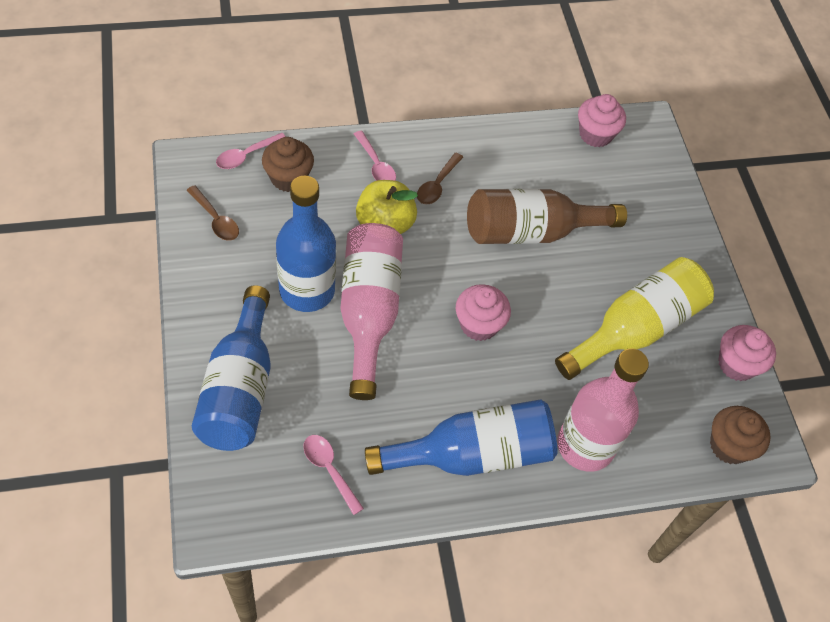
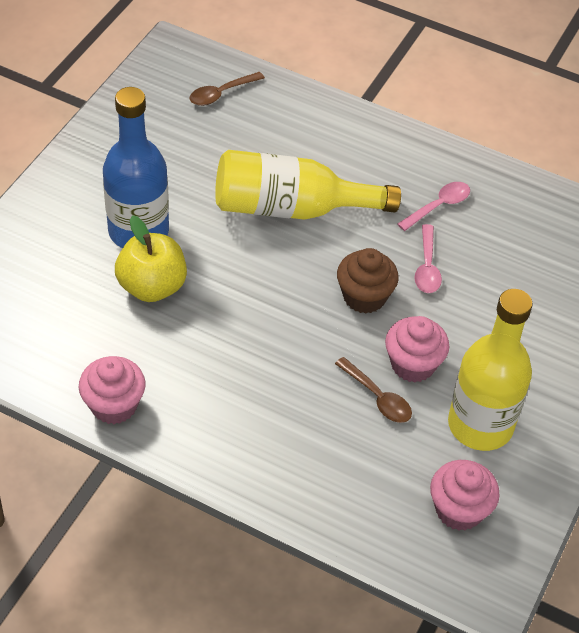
blue bottle: 3 -> 1
brown bottle: 1 -> 0
brown cupcake: 2 -> 1
pink bottle: 2 -> 0
pink spoon: 3 -> 2
yellow bottle: 1 -> 2

